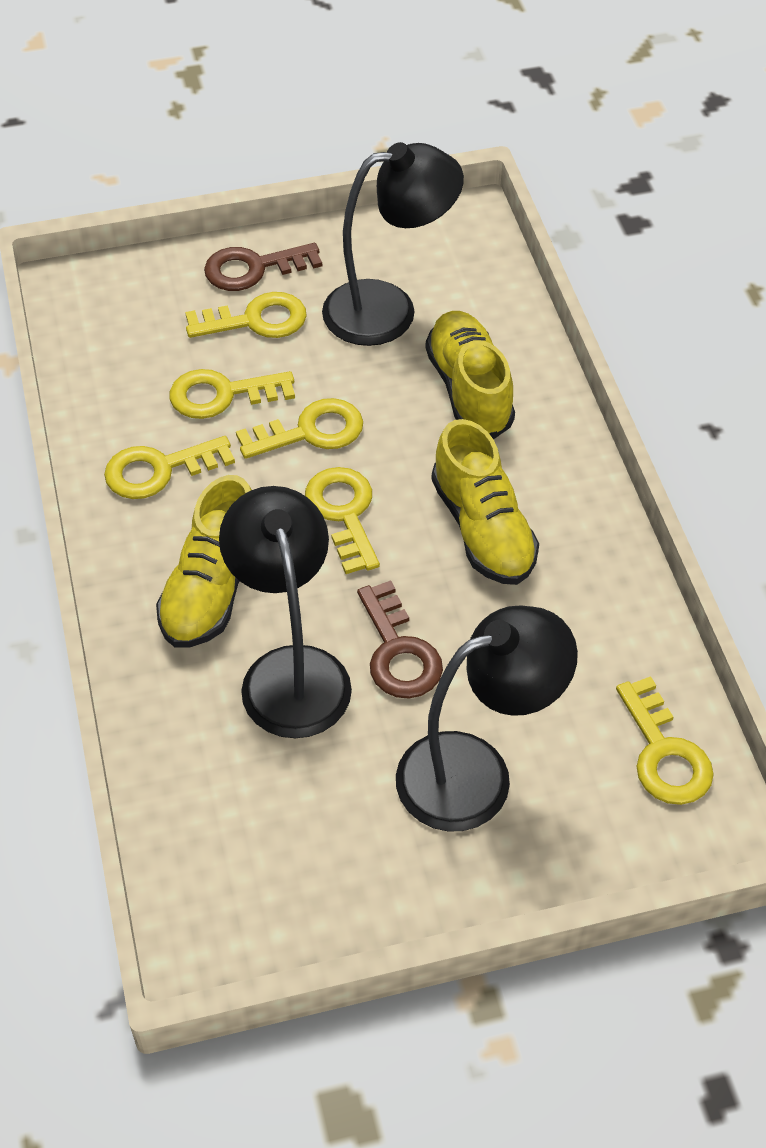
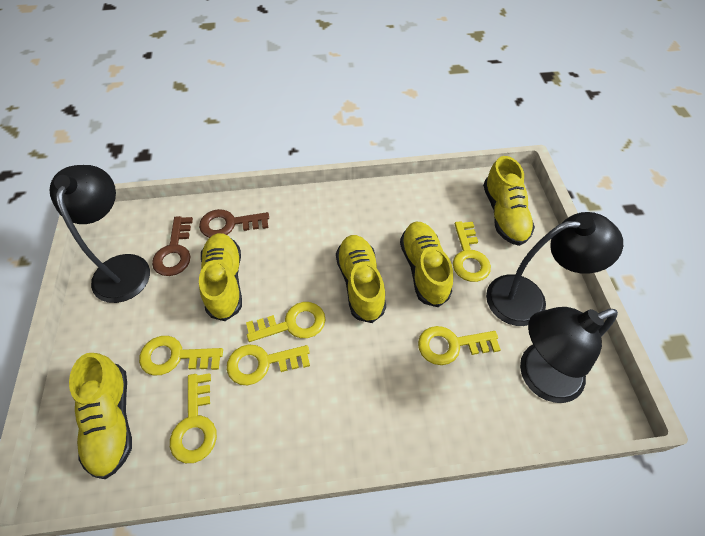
yellow shoe: 3 -> 5

